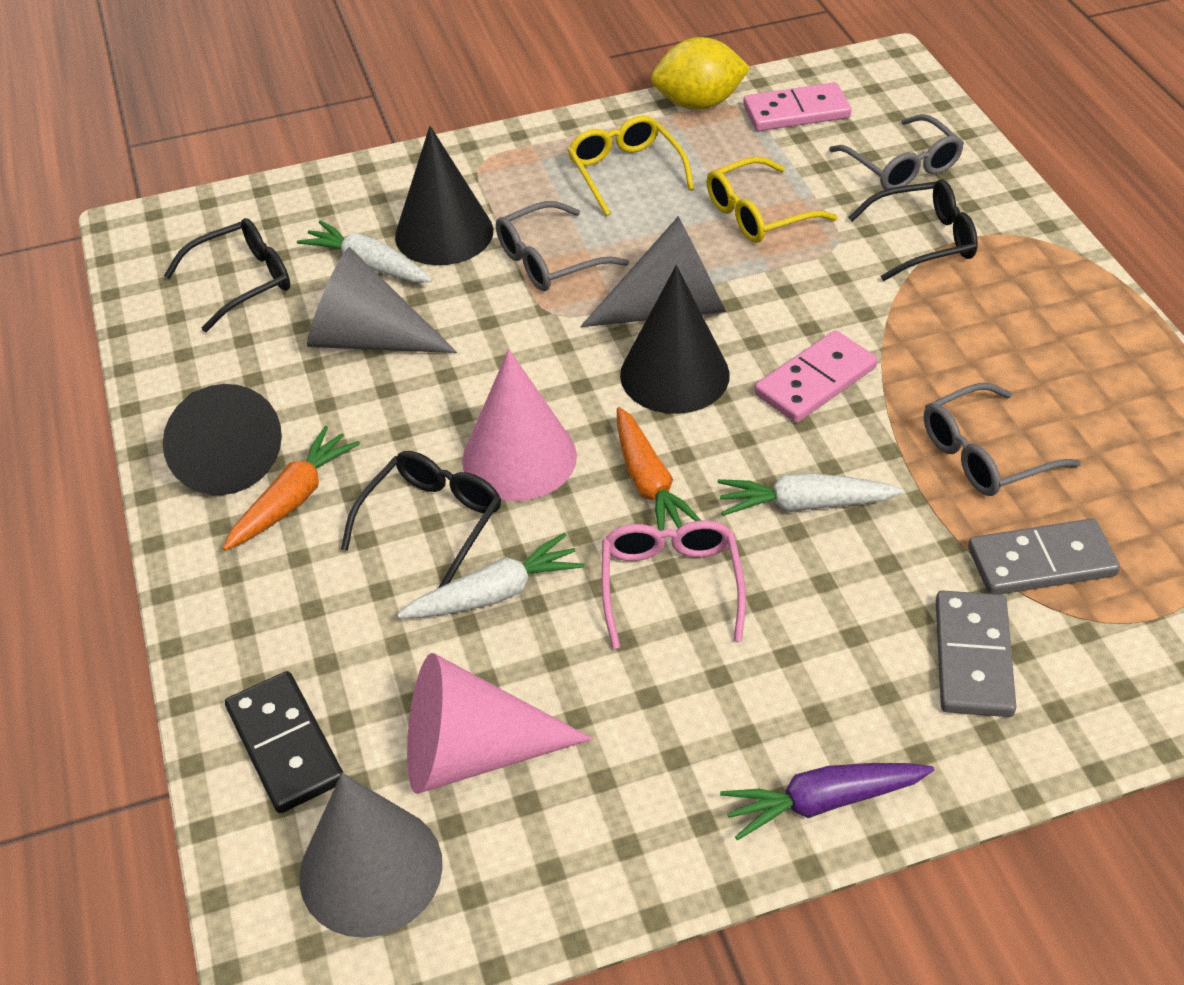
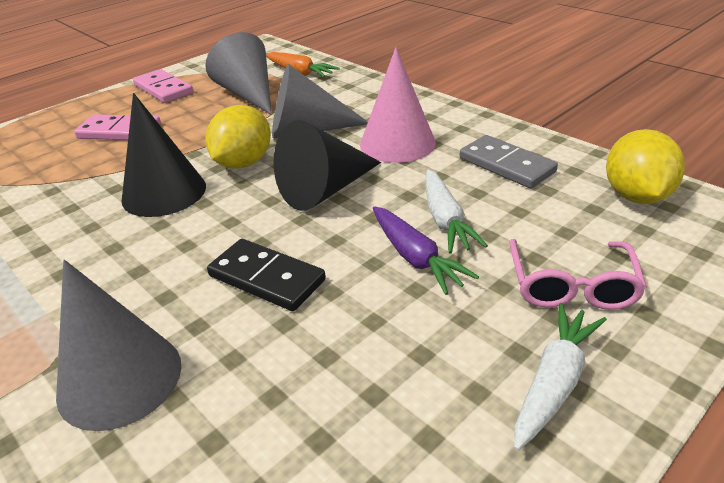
black cone: 3 -> 2
black glasses: 3 -> 0
grey domino: 2 -> 1
grey glasses: 3 -> 0
orange carrot: 2 -> 1
pink cone: 2 -> 1
white carrot: 3 -> 2
yellow glasses: 2 -> 0
yellow lemon: 1 -> 2

